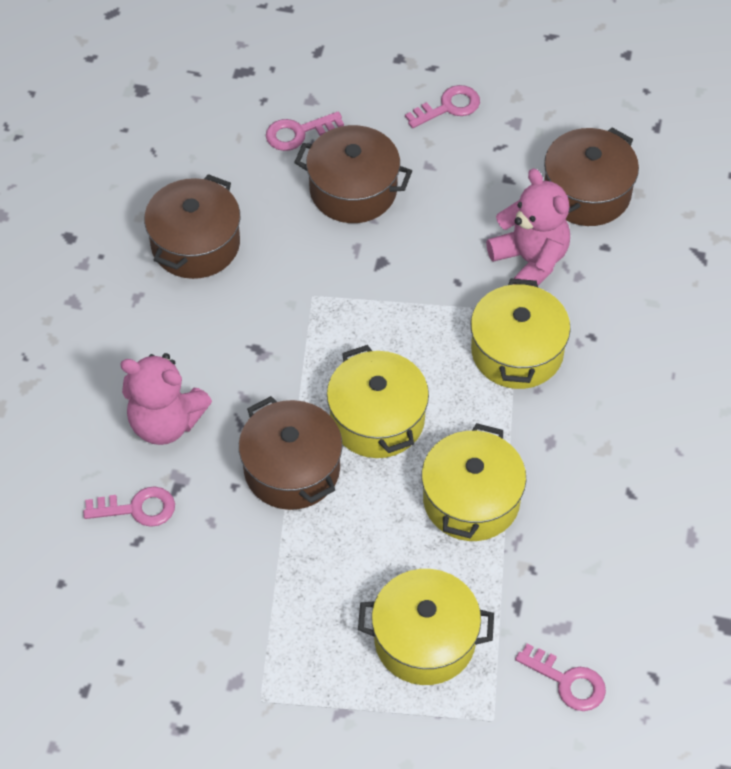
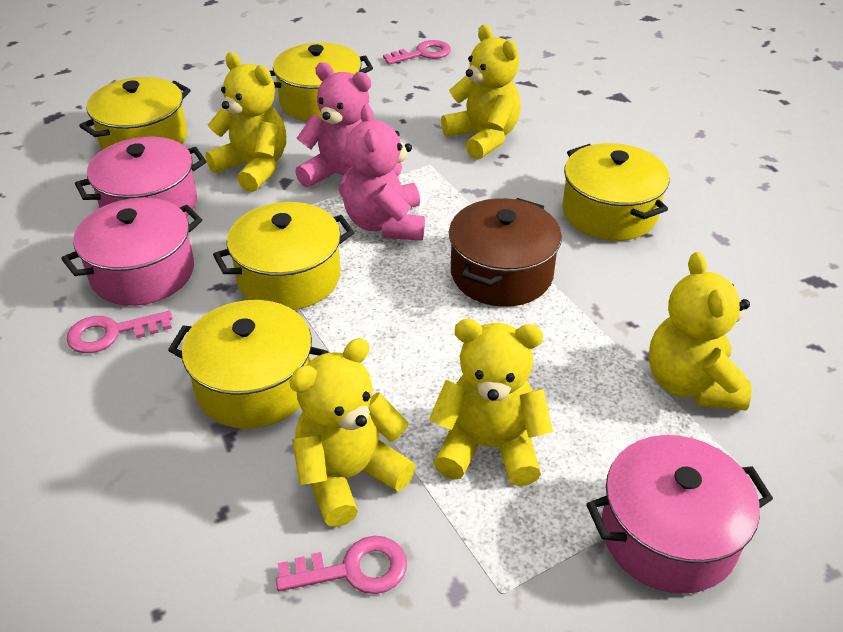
brown pot: 4 -> 1
pink key: 4 -> 3
pink pot: 0 -> 3
yellow pot: 4 -> 5
yellow teddy bear: 0 -> 5

